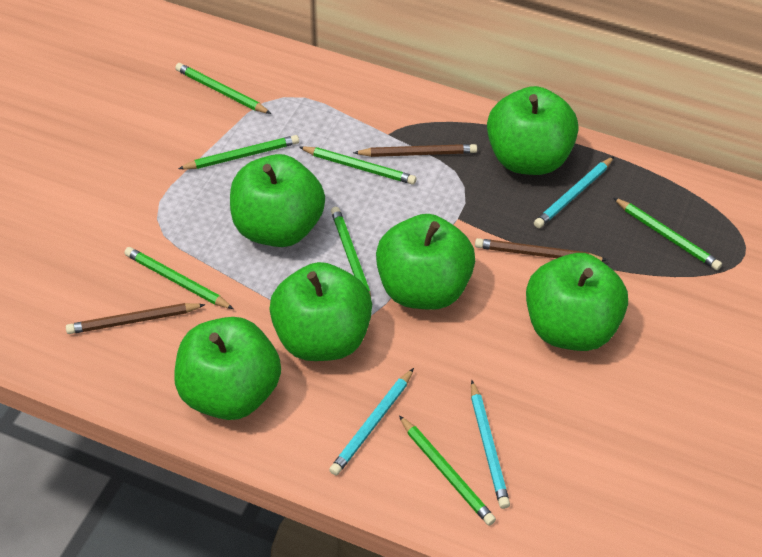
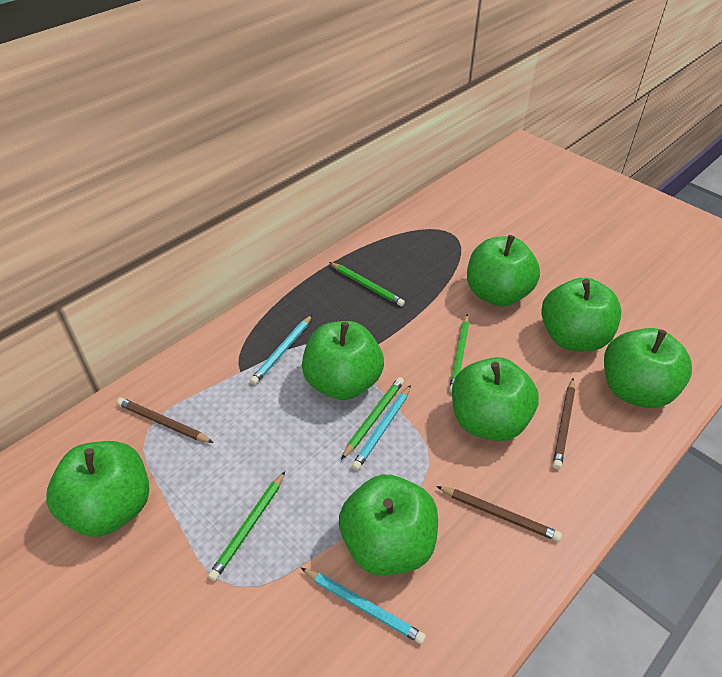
green apple: 6 -> 7
green pencil: 7 -> 4

